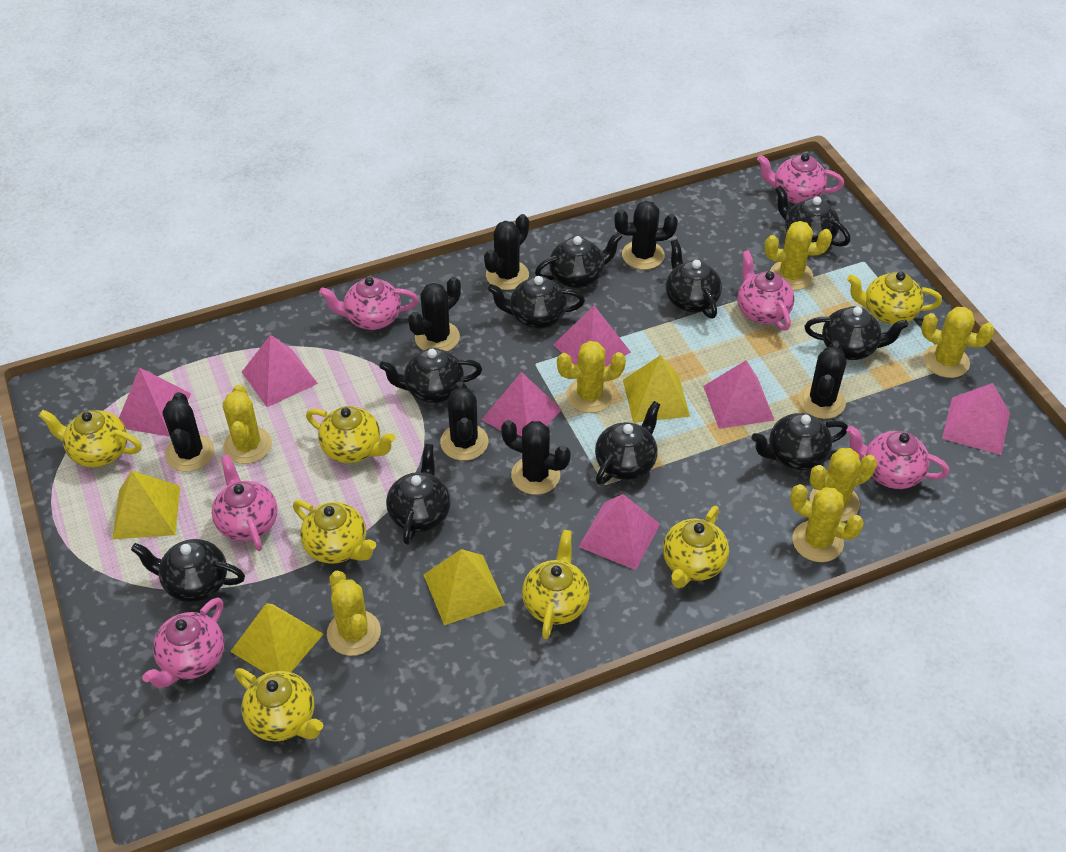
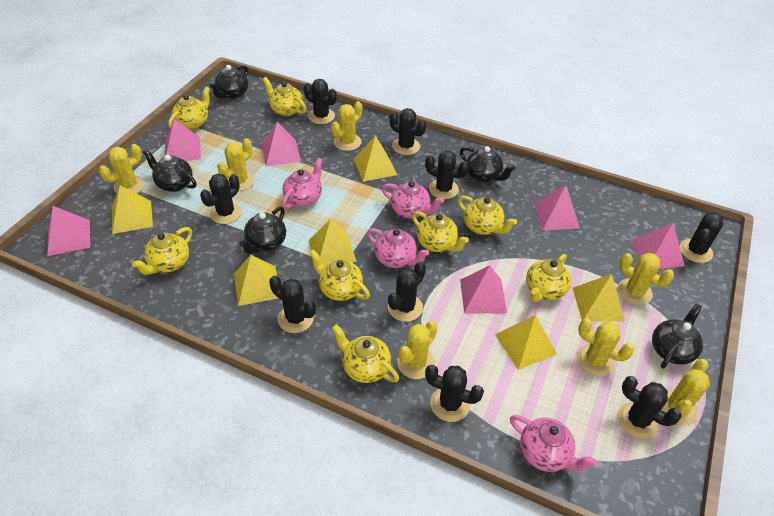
black cactus: 7 -> 9
black teapot: 10 -> 5
pink pyramid: 7 -> 6
pink teapot: 6 -> 4
yellow pyramid: 4 -> 6
yellow teapot: 7 -> 8

